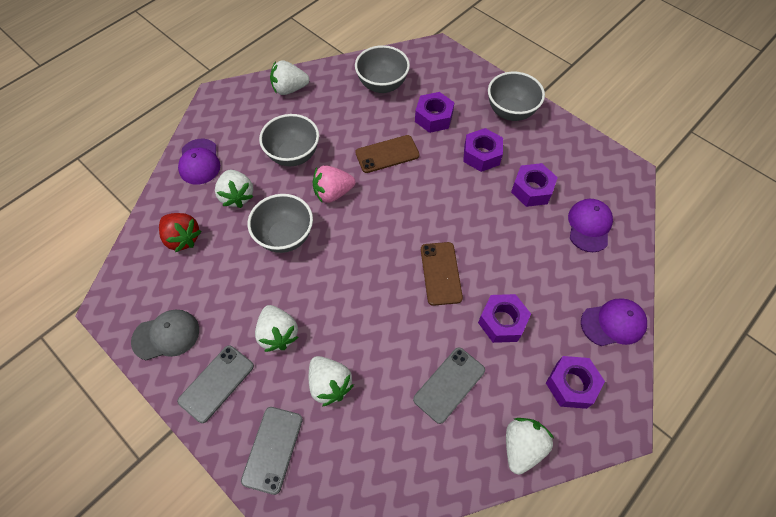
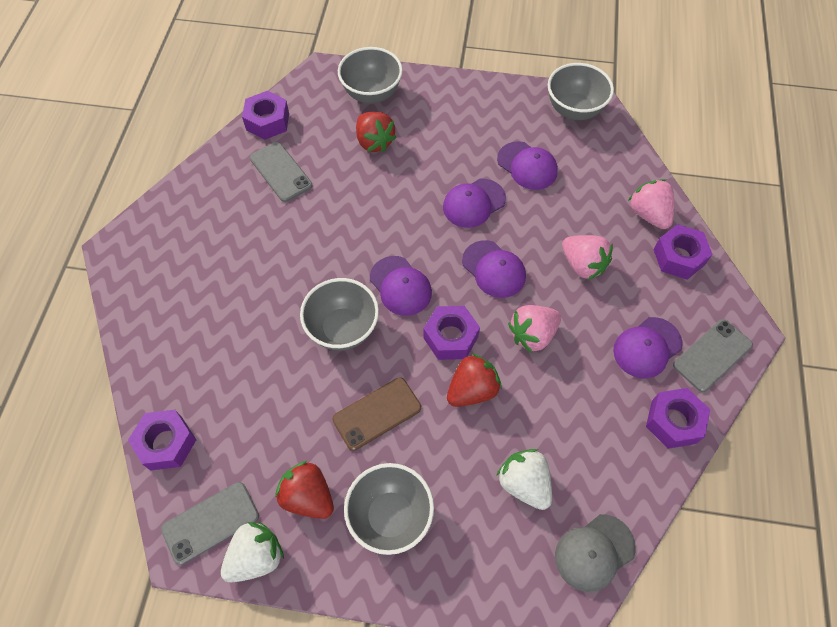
brown phone: 2 -> 1
pink strawberry: 1 -> 3
purple cap: 3 -> 5
red strawberry: 1 -> 3
white strawberry: 5 -> 2

